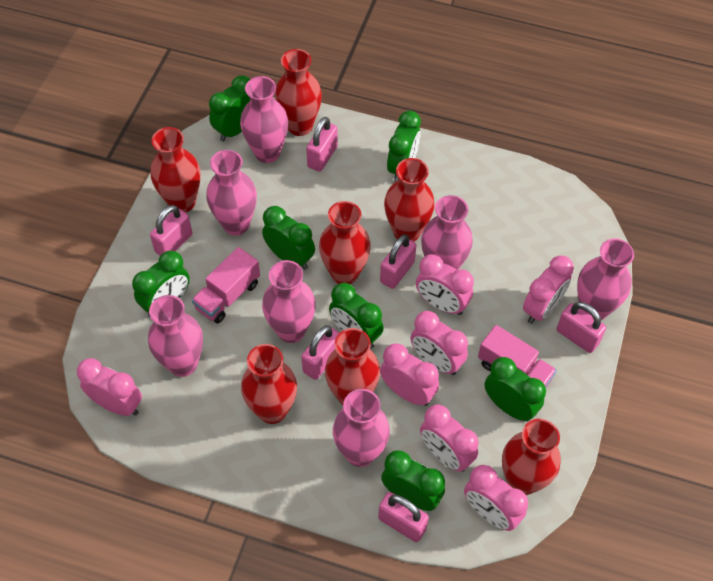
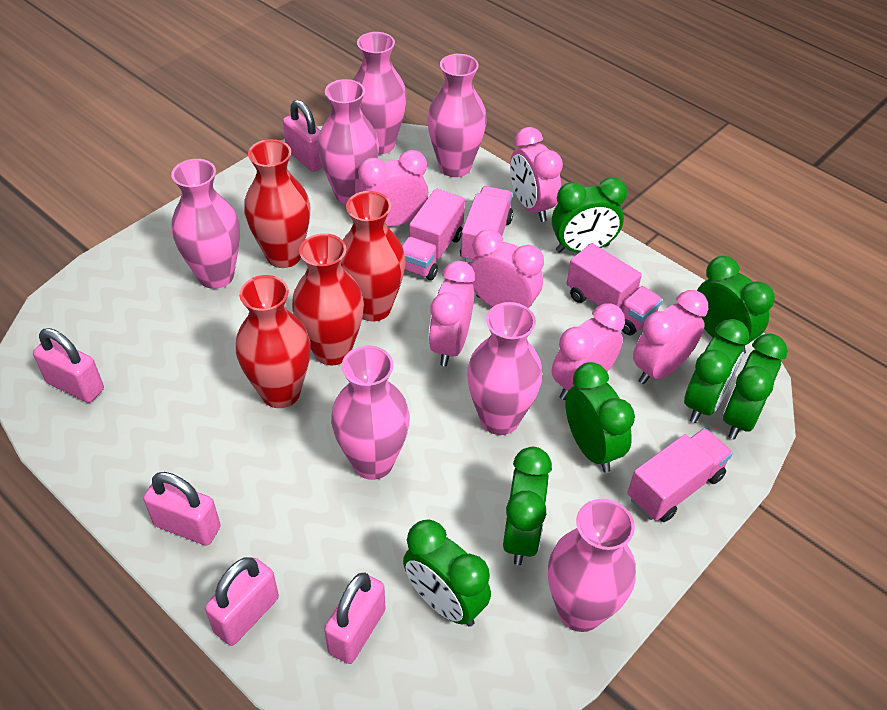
pink clock: 7 -> 6
pink padlock: 6 -> 5
pink truck: 2 -> 4
red vase: 7 -> 4

